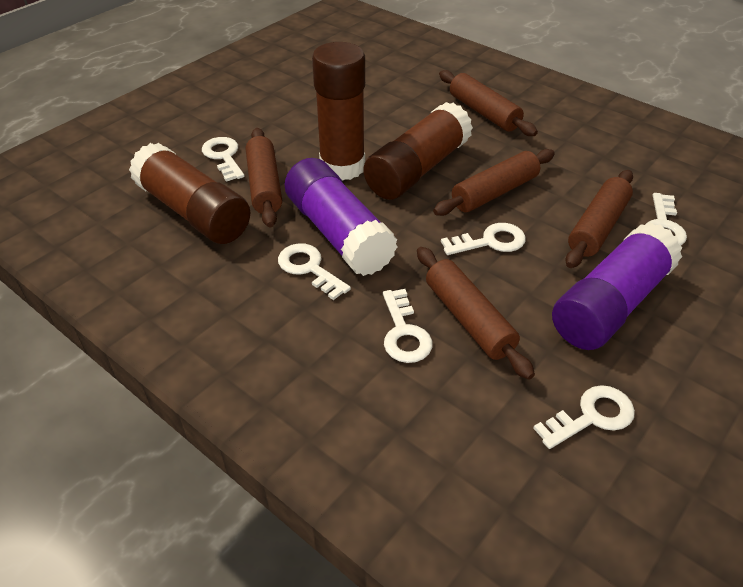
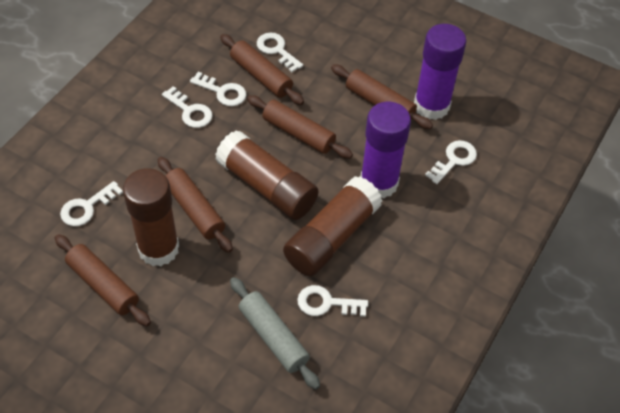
grey rolling pin: 0 -> 1

